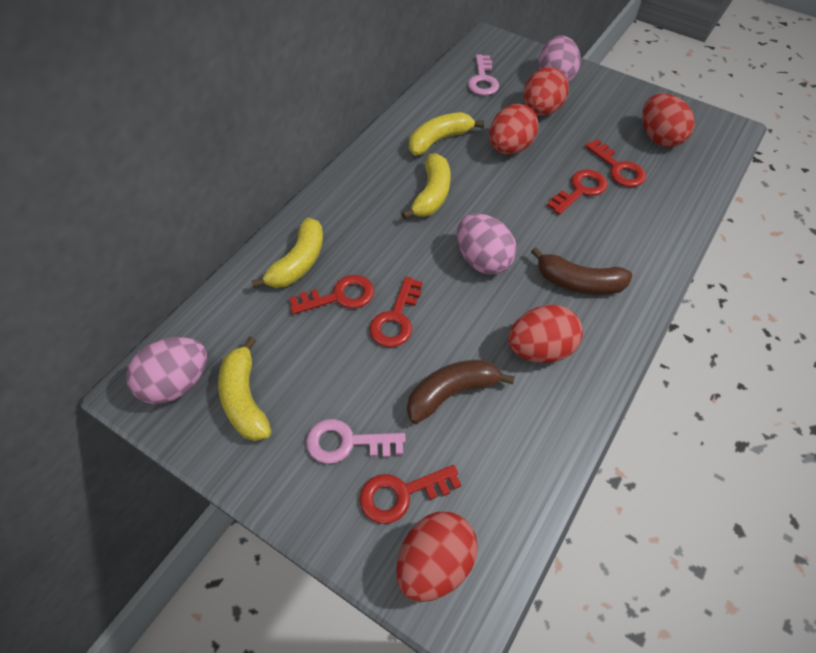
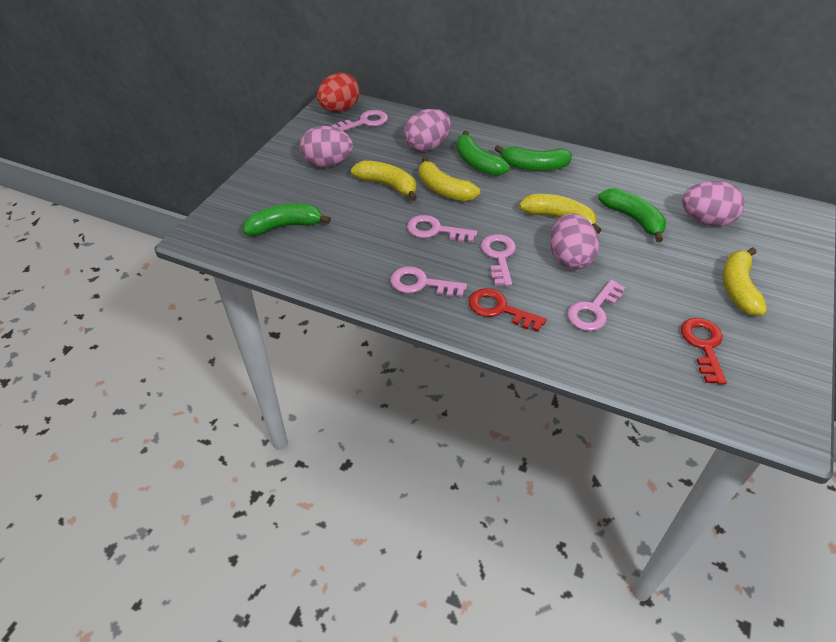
brown banana: 2 -> 0
green banana: 0 -> 4
pink egg: 3 -> 4
pink key: 2 -> 5
red egg: 5 -> 1
red key: 5 -> 2

